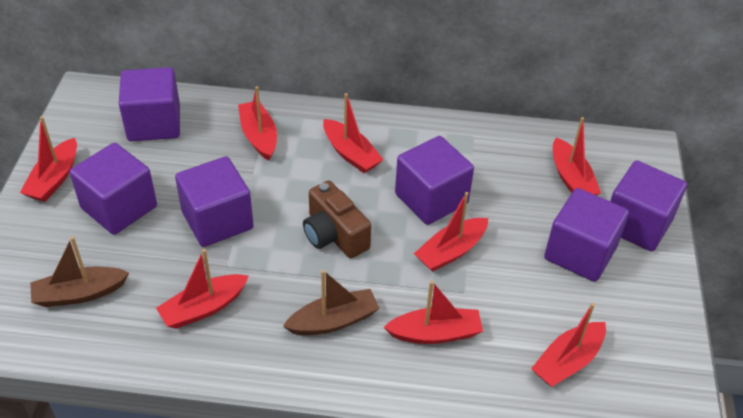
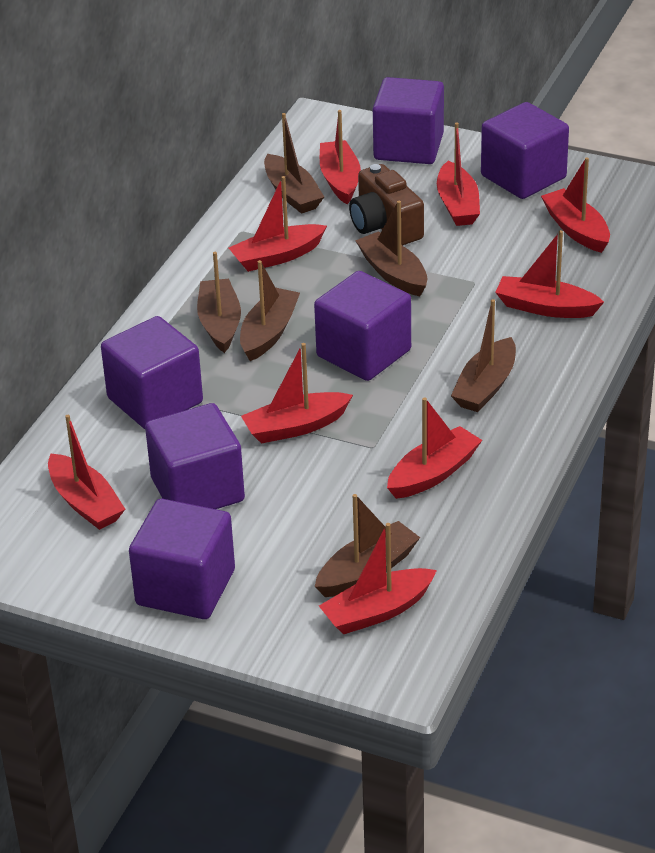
brown boat: 2 -> 6
red boat: 8 -> 9

